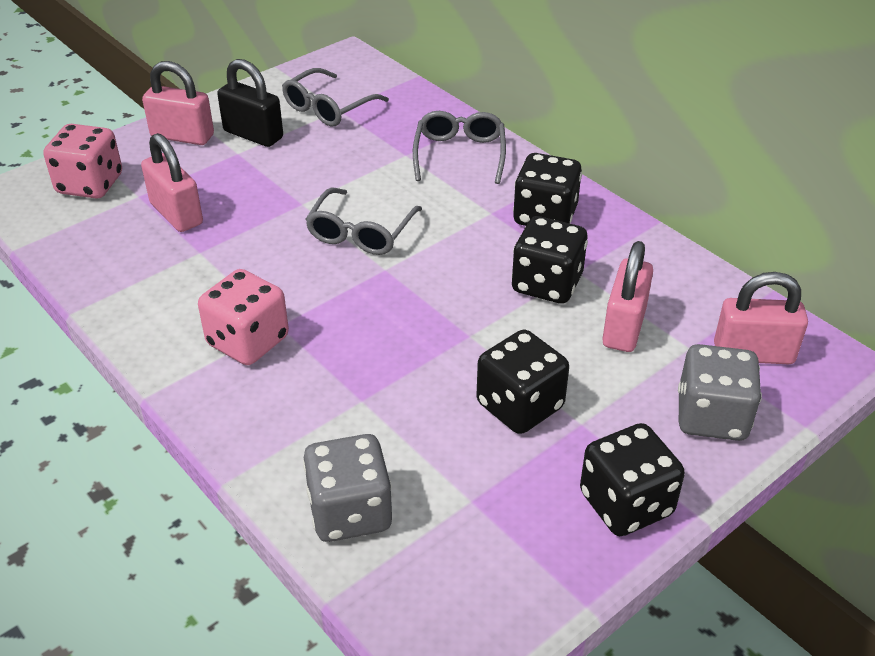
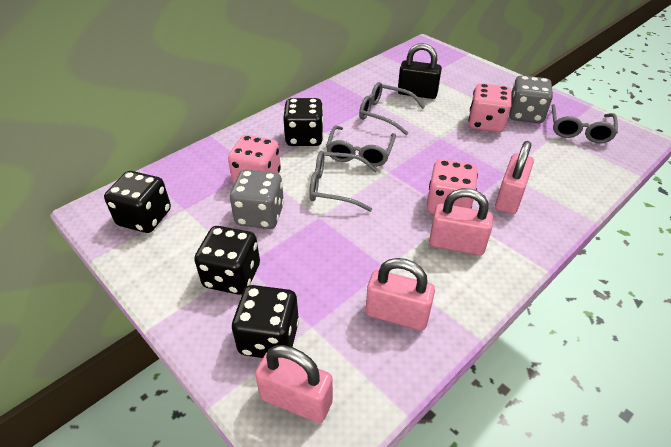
grey glasses: 3 -> 4
pink dice: 2 -> 3

